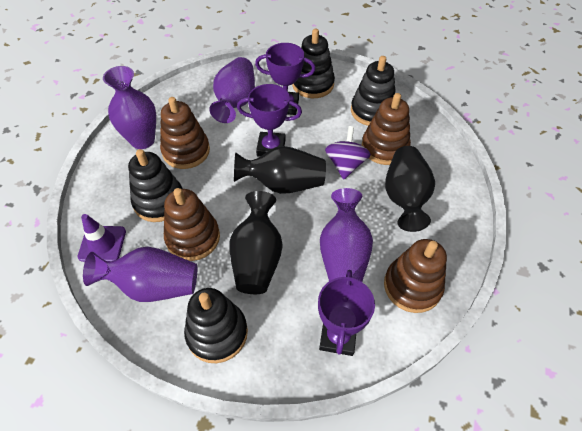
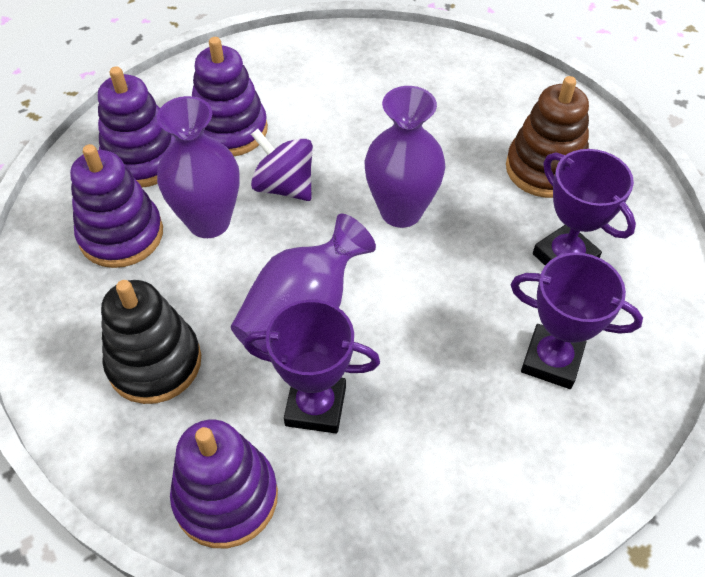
black stacking toy: 4 -> 1
black vase: 3 -> 0
brown stacking toy: 4 -> 1
purple stacking toy: 0 -> 4
purple traffic cone: 1 -> 0
purple vase: 4 -> 3

